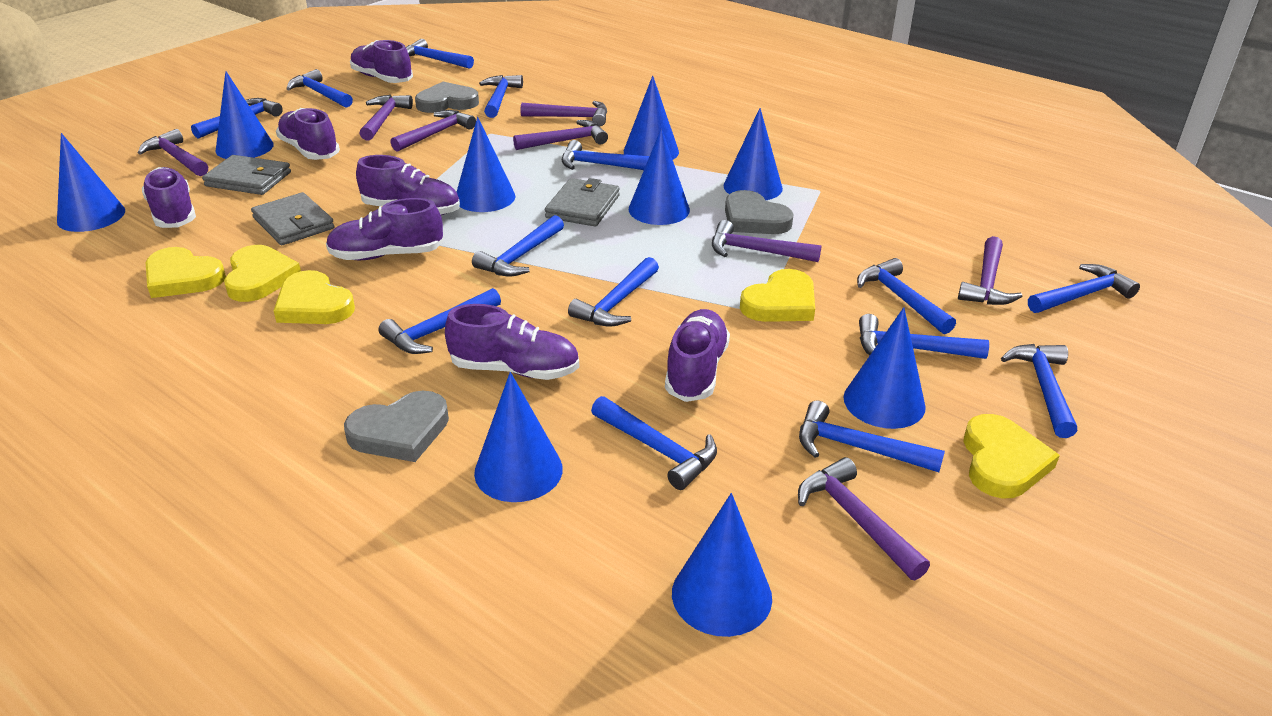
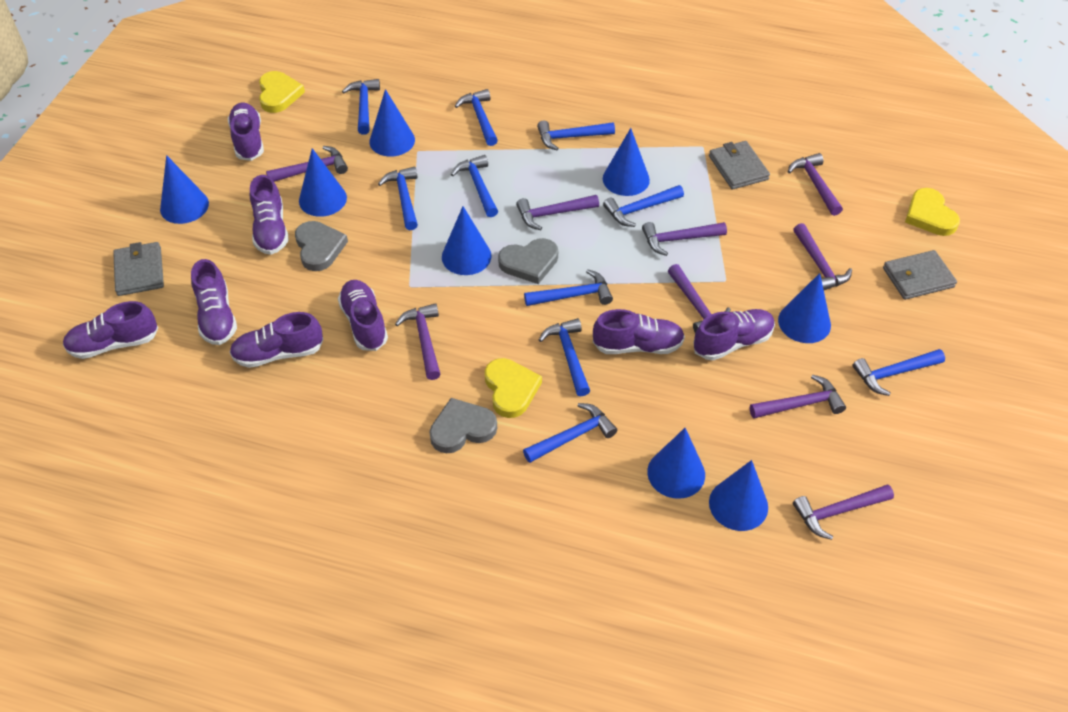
blue cone: 9 -> 8
blue hammer: 14 -> 10
purple hammer: 8 -> 9
purple shoe: 7 -> 8
yellow heart: 5 -> 3

